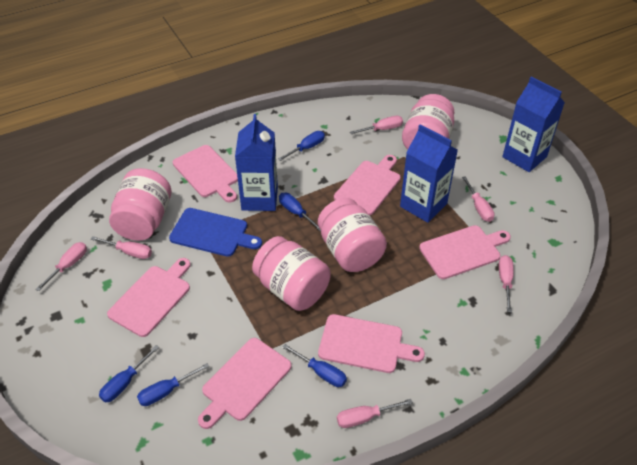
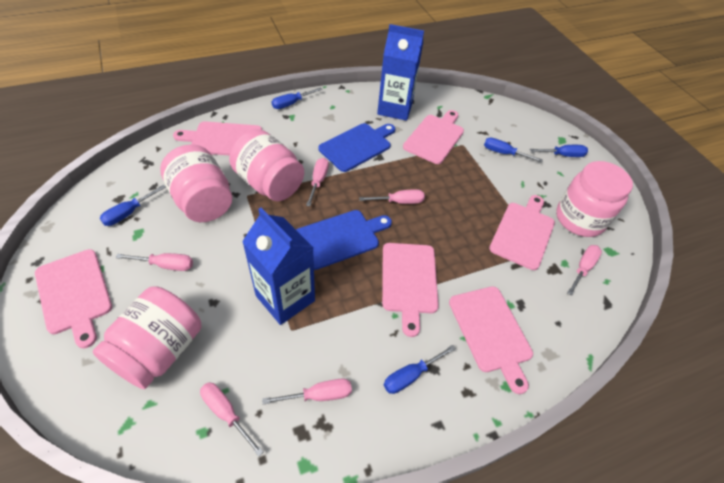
blue carton: 3 -> 2
blue cutting board: 1 -> 2

